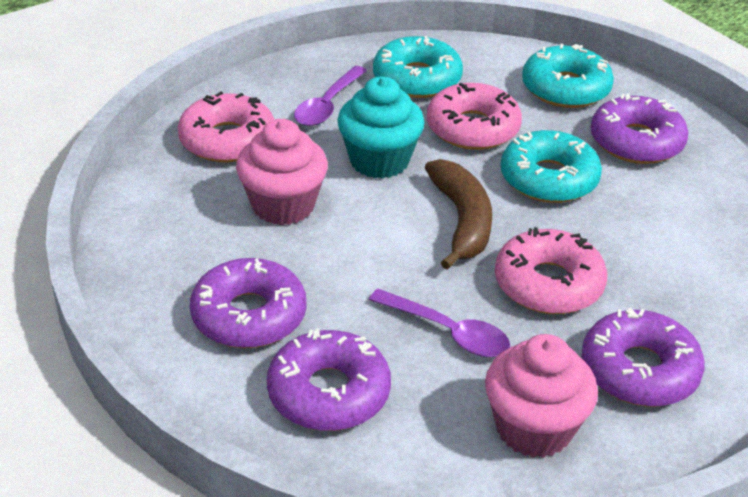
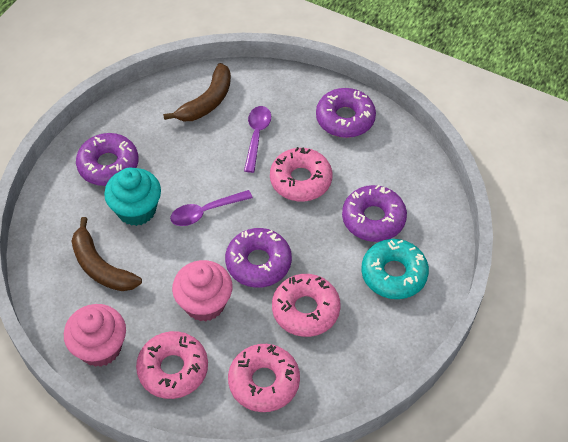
brown banana: 1 -> 2
pink donut: 3 -> 4
turquoise donut: 3 -> 1

